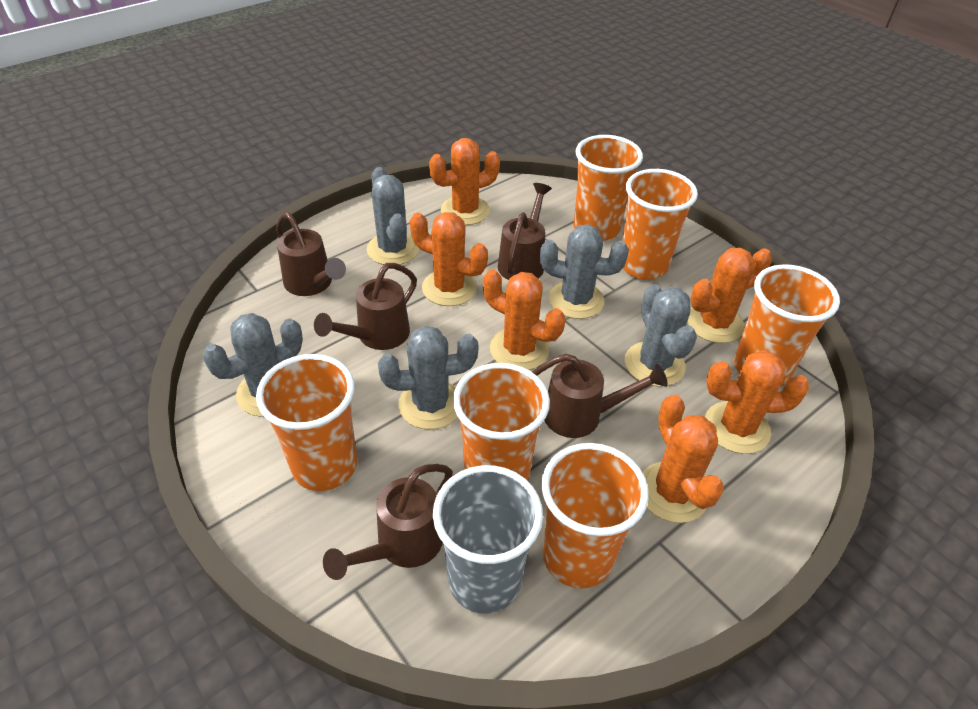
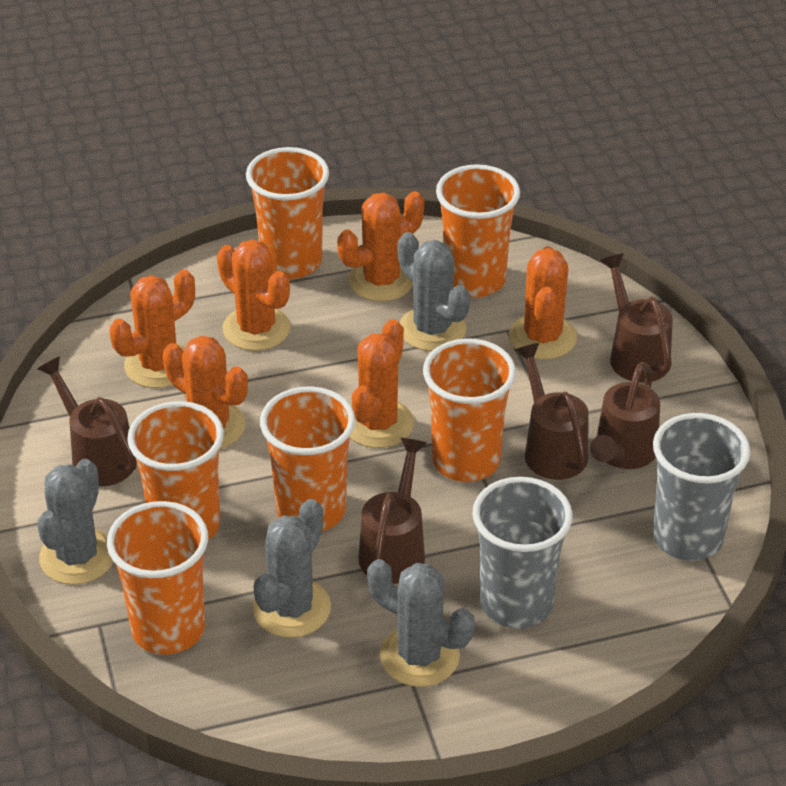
grey cactus: 5 -> 4
grey cup: 1 -> 2

